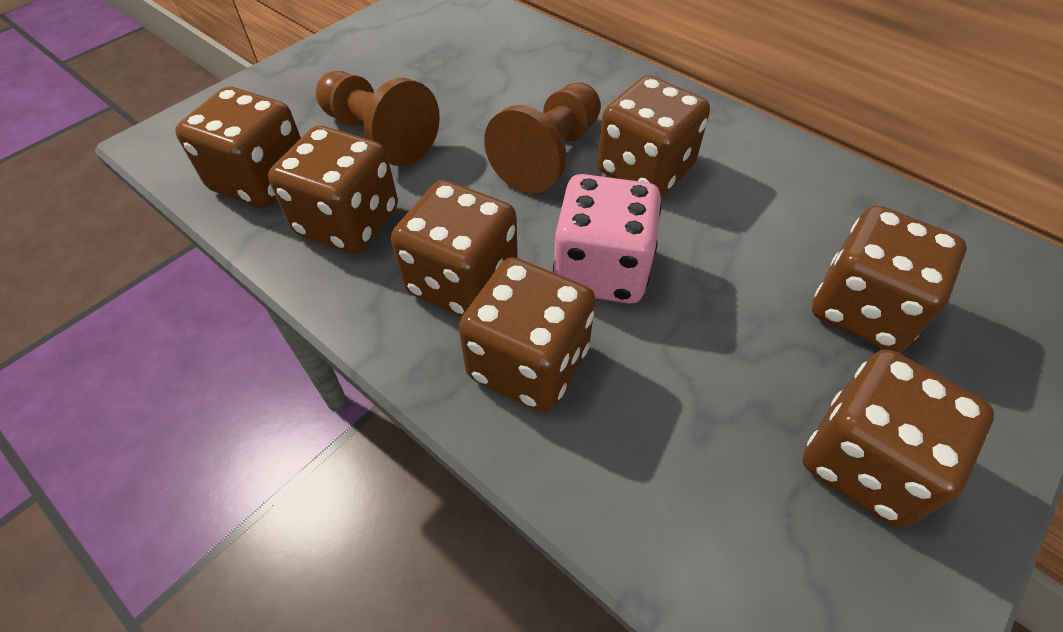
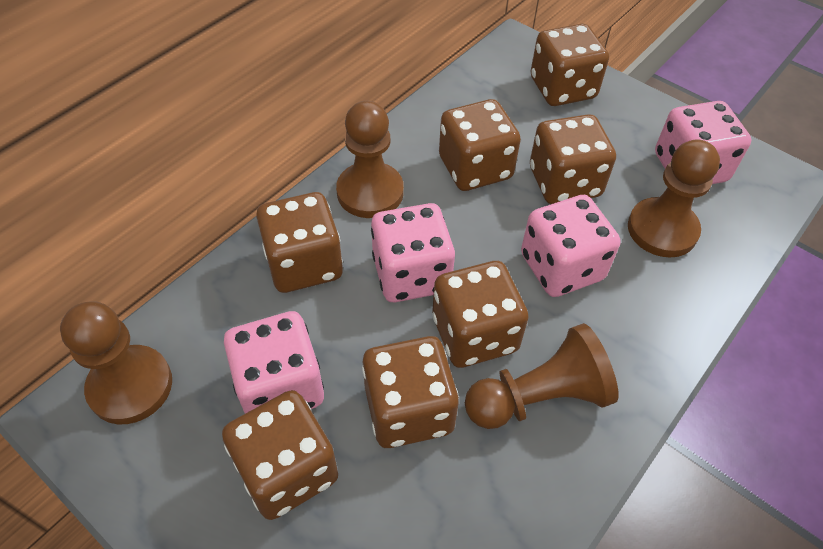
brown pawn: 2 -> 4
pink dice: 1 -> 4

